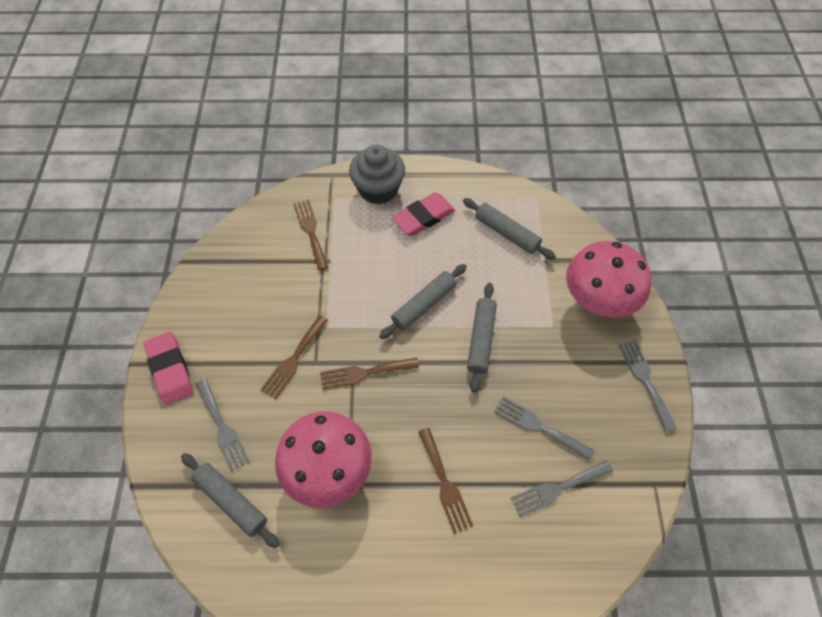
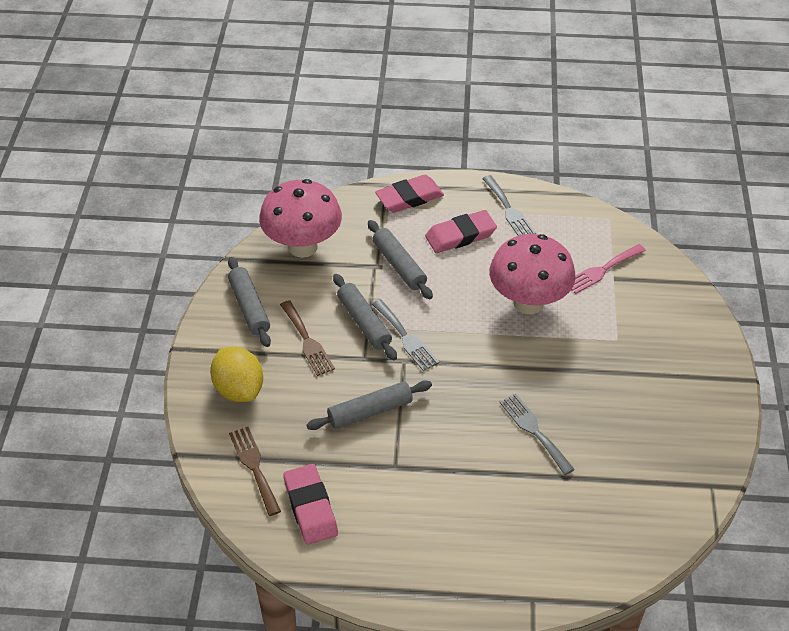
brown fork: 4 -> 2
grey cupcake: 1 -> 0
grey fork: 4 -> 3
pink eraser: 2 -> 3
pink fork: 0 -> 1
yellow lemon: 0 -> 1

